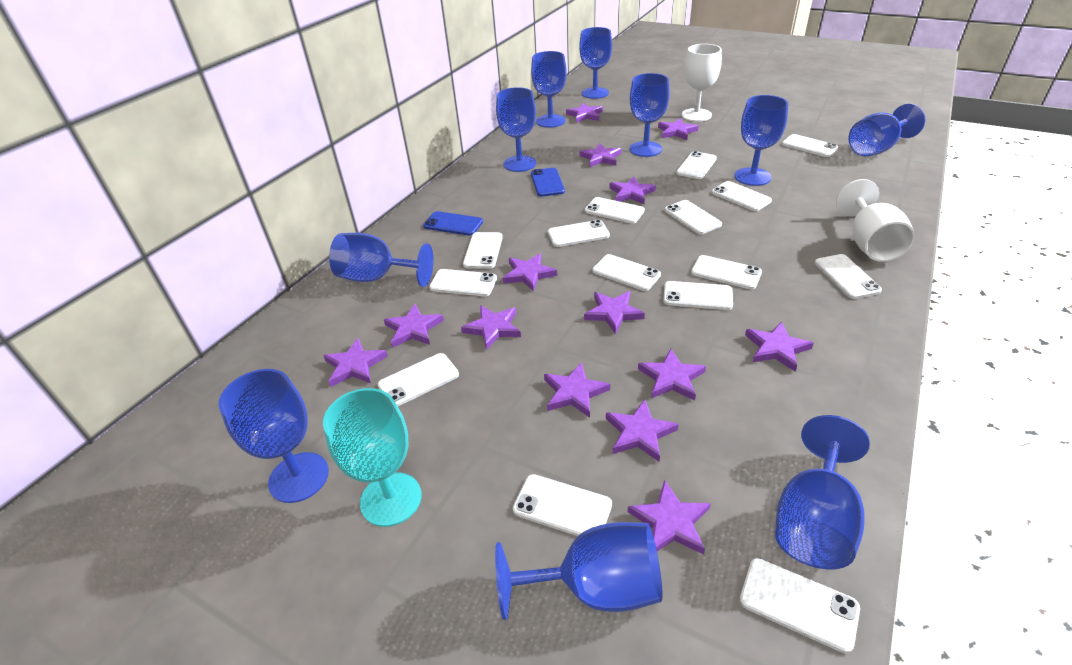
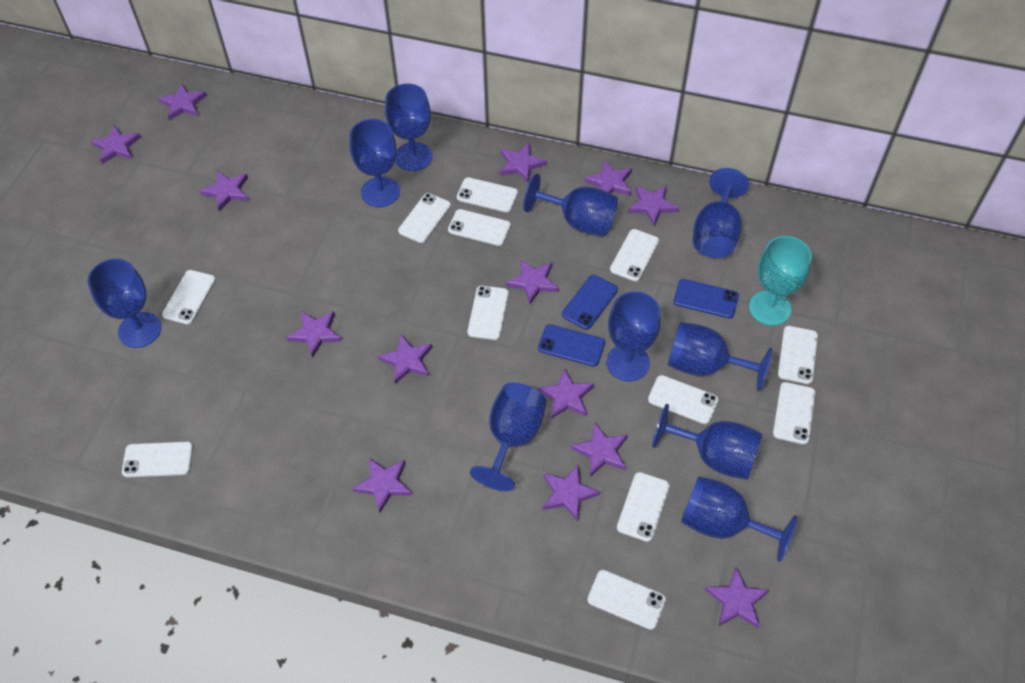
blue phone: 2 -> 3
white goblet: 2 -> 0
white phone: 15 -> 12

